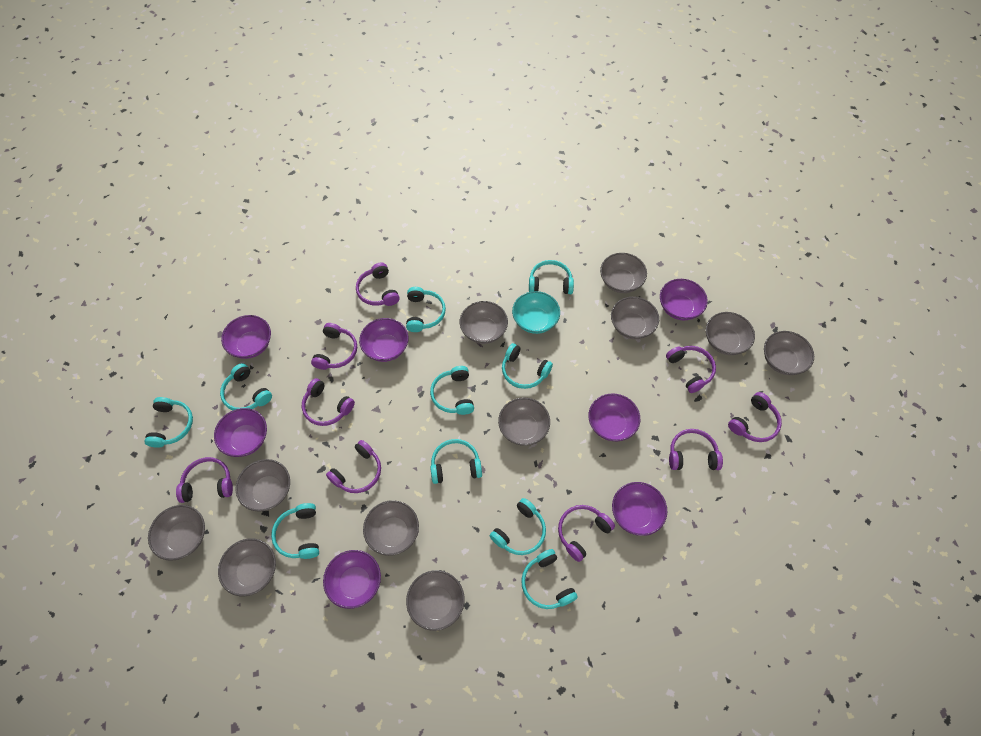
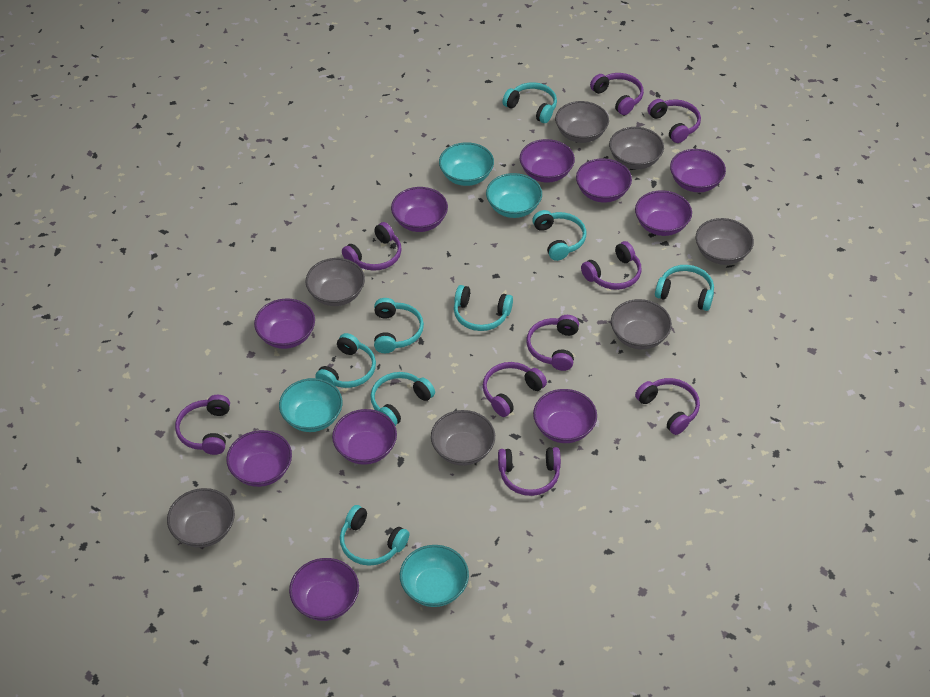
grey bowl: 11 -> 7
purple bowl: 7 -> 10
turquoise bowl: 1 -> 4
turquoise headphones: 10 -> 8

